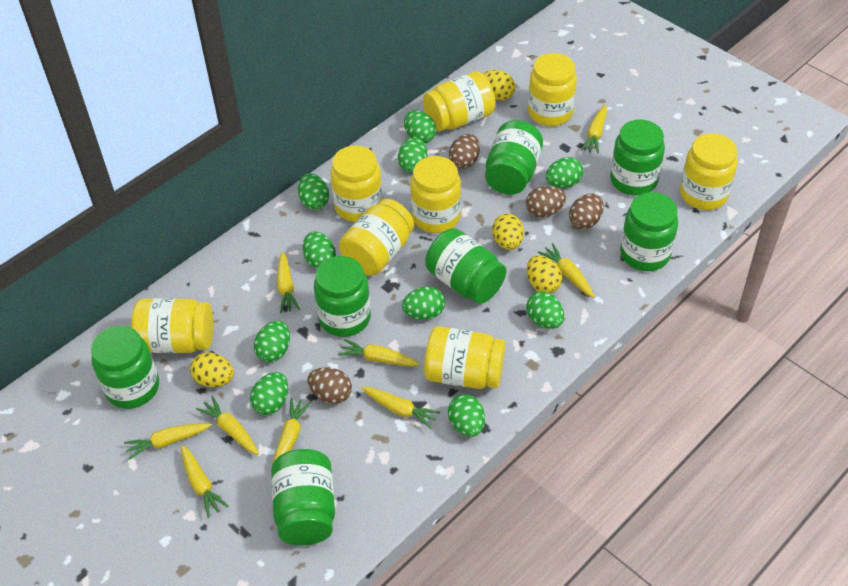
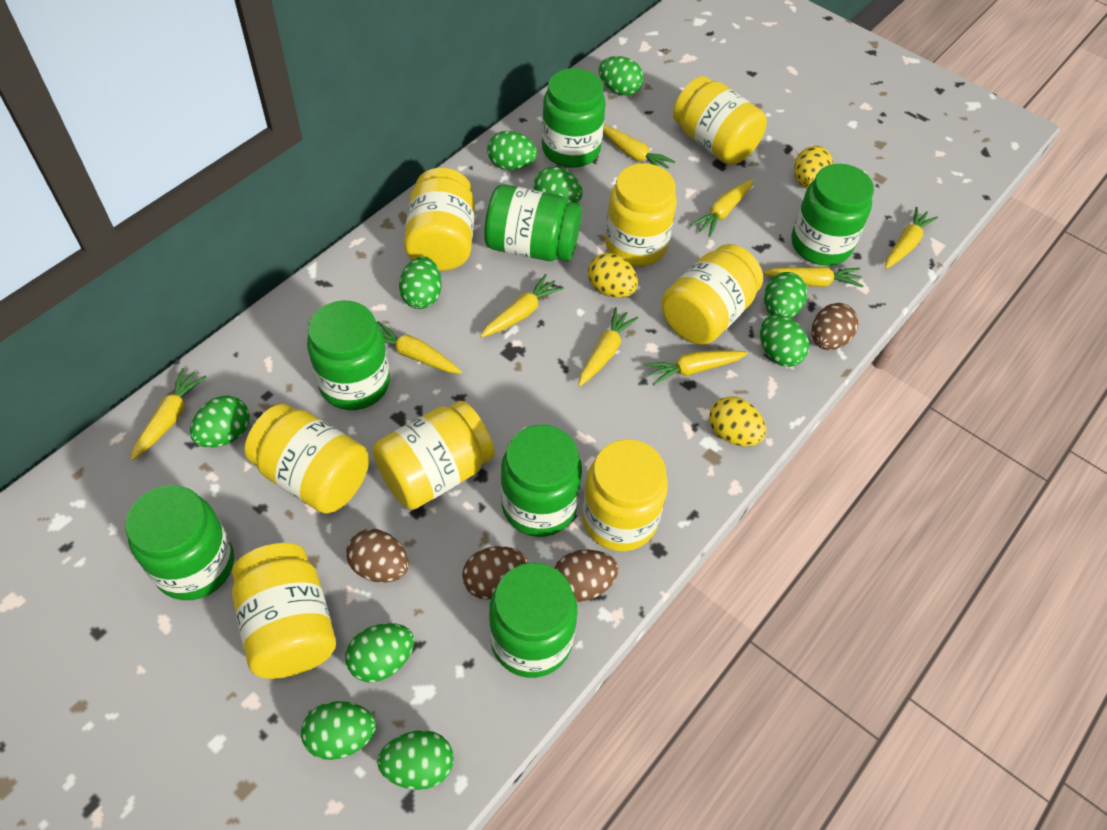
yellow egg: 4 -> 3

